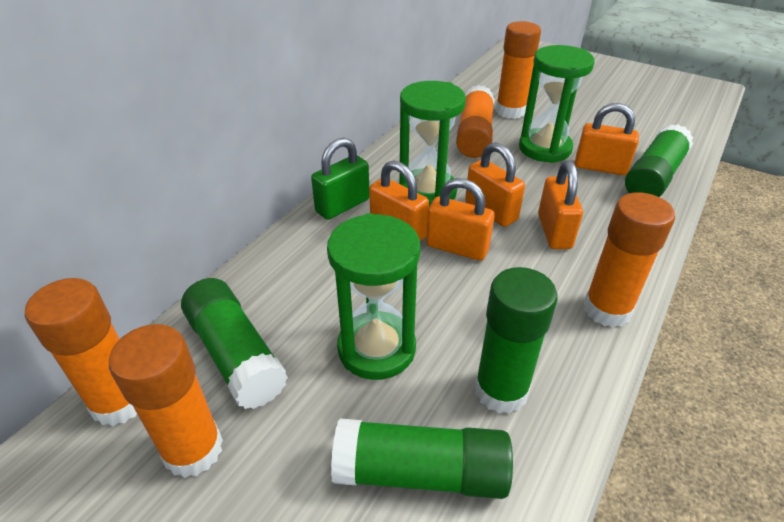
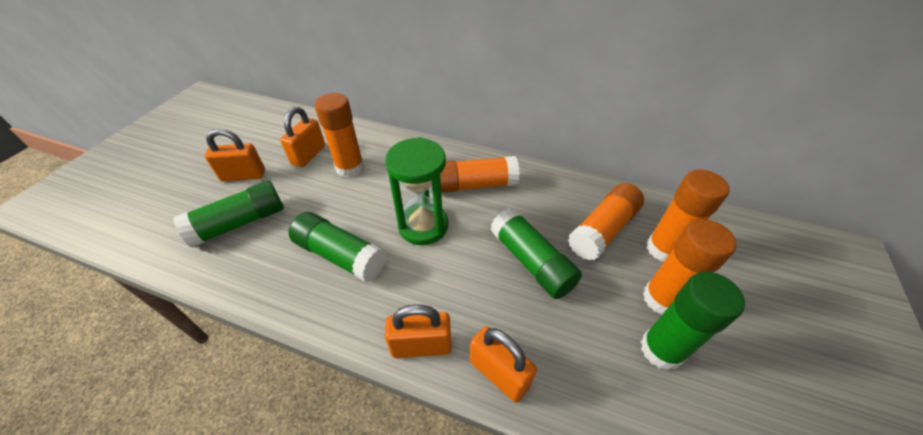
green hourglass: 3 -> 1
green padlock: 1 -> 0
orange padlock: 5 -> 4

